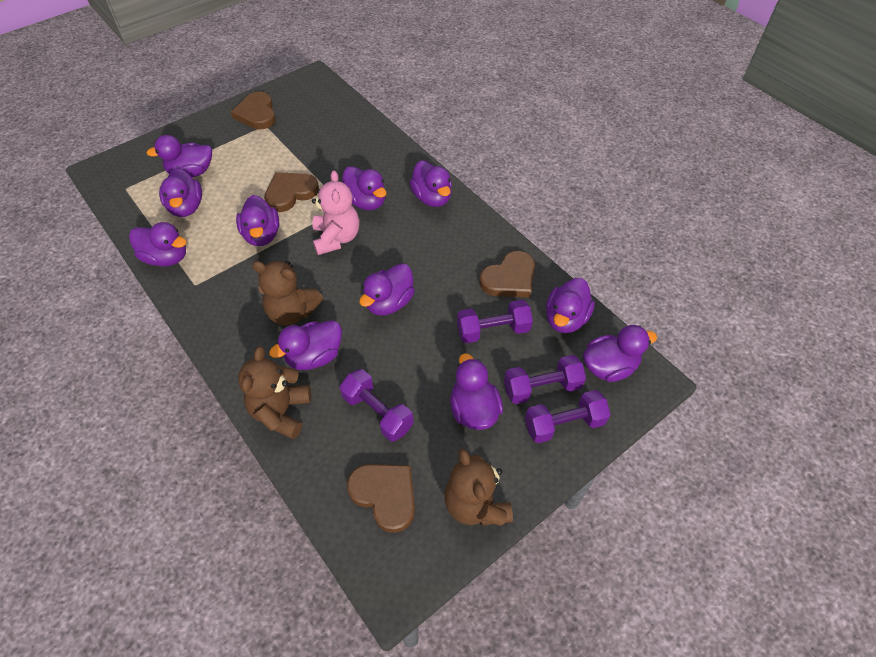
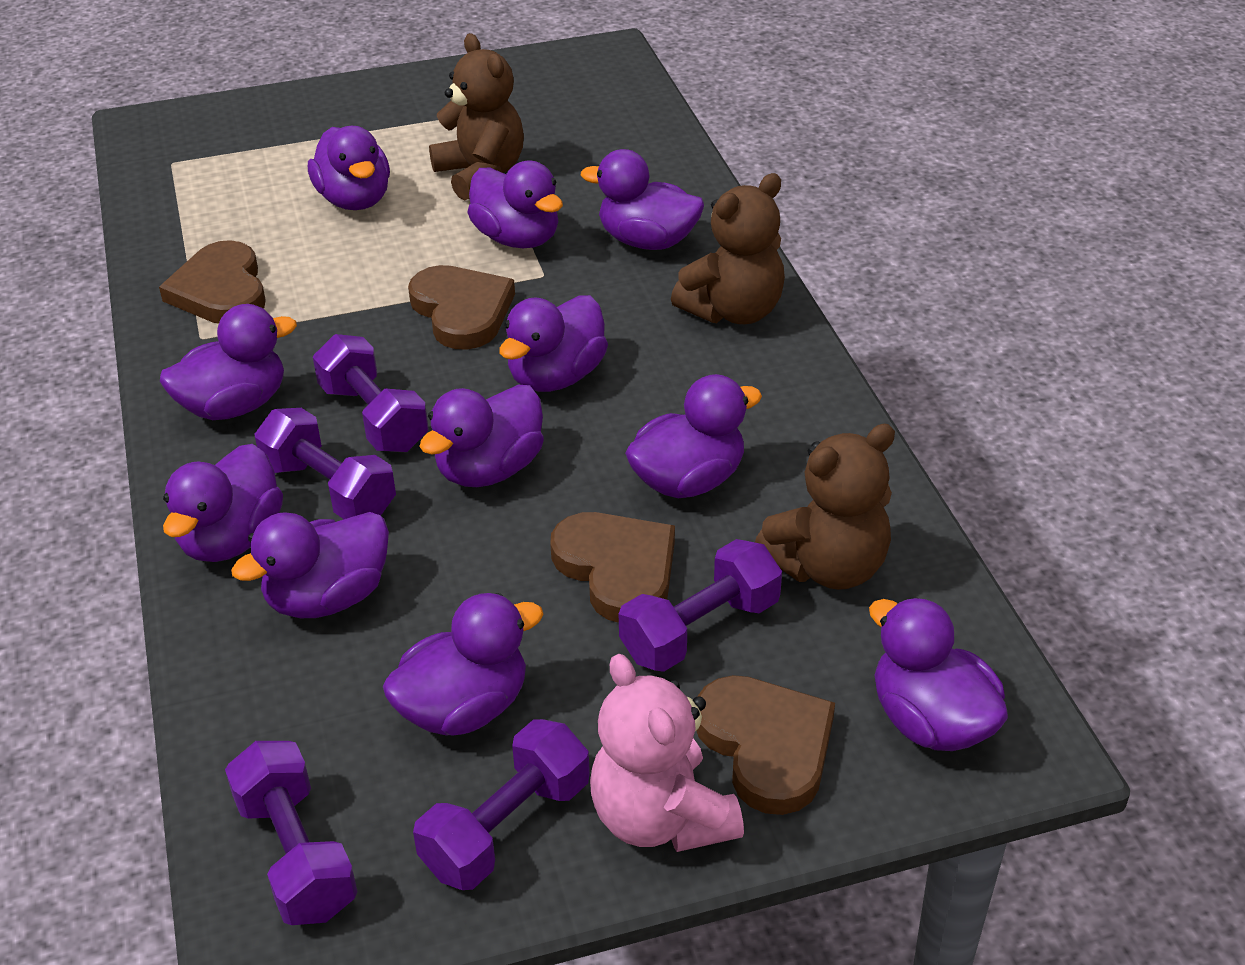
purple dumbbell: 4 -> 5

